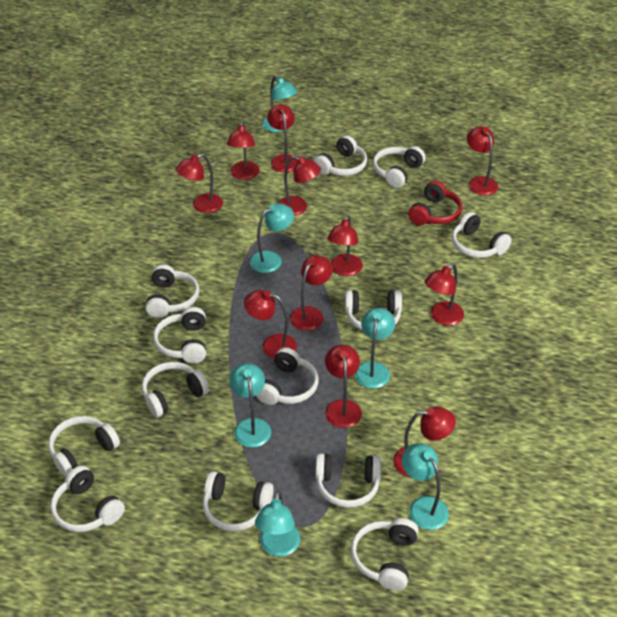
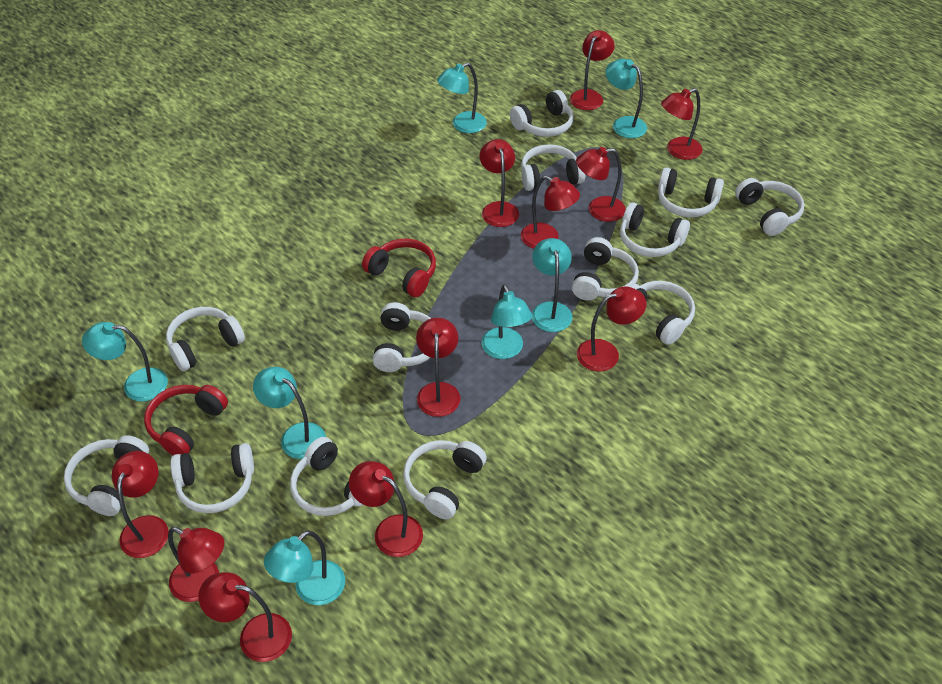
red headphones: 1 -> 2
turquoise lamp: 6 -> 7

